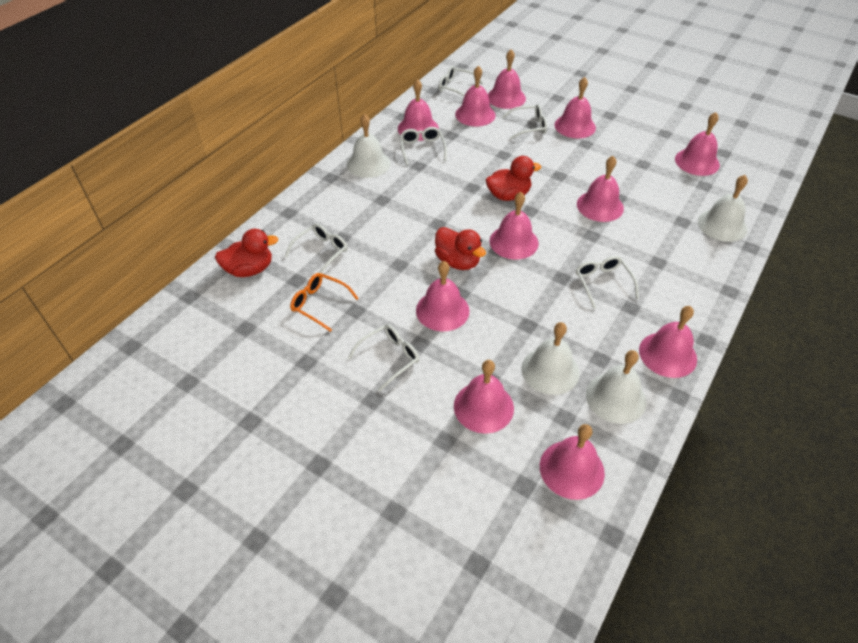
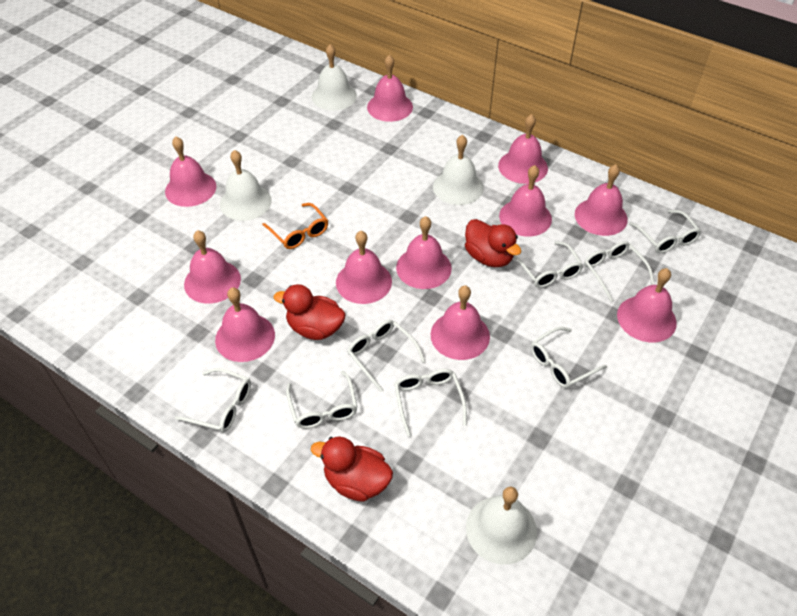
white glasses: 6 -> 8

